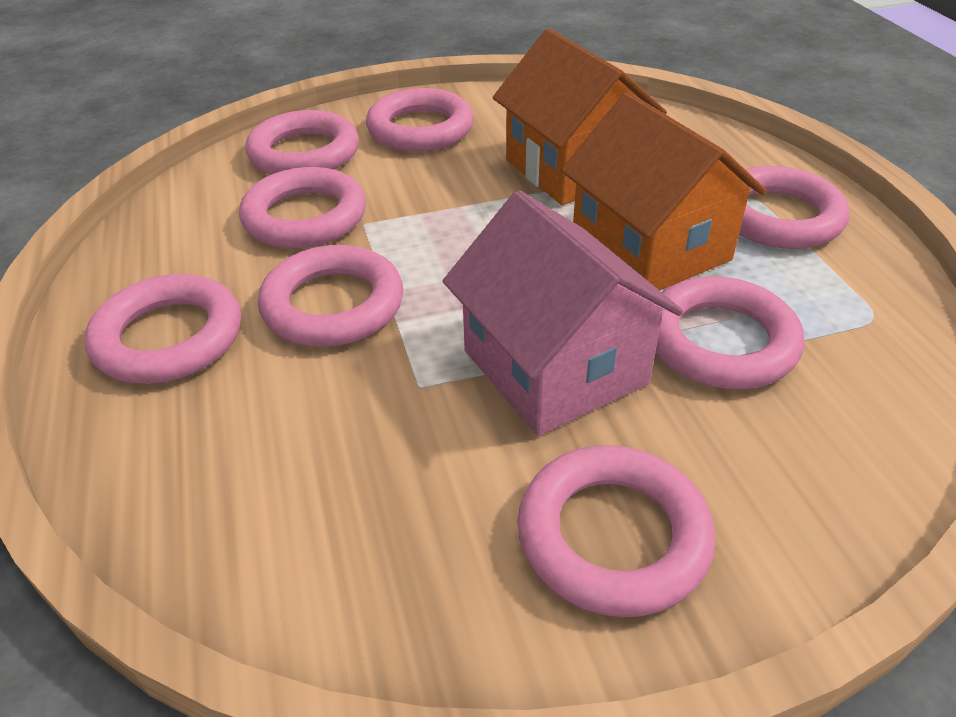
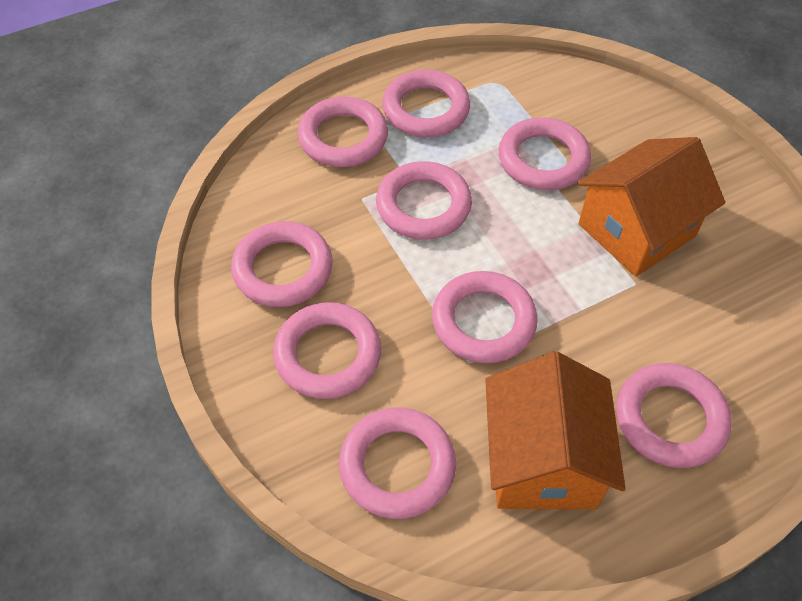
pink house: 1 -> 0
pink ring: 8 -> 9

